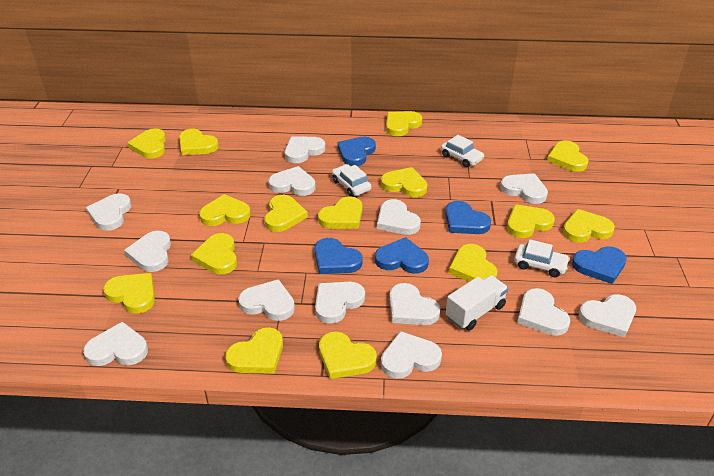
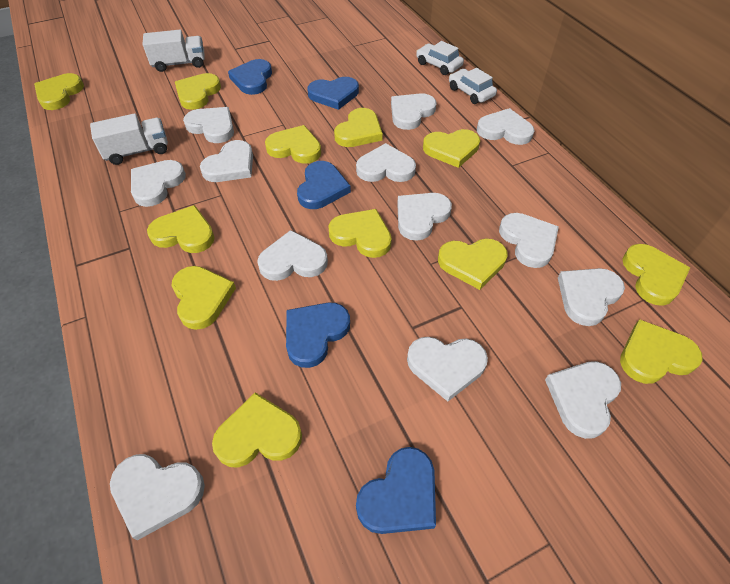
white car: 3 -> 2
white truck: 1 -> 2
yellow heart: 15 -> 12

